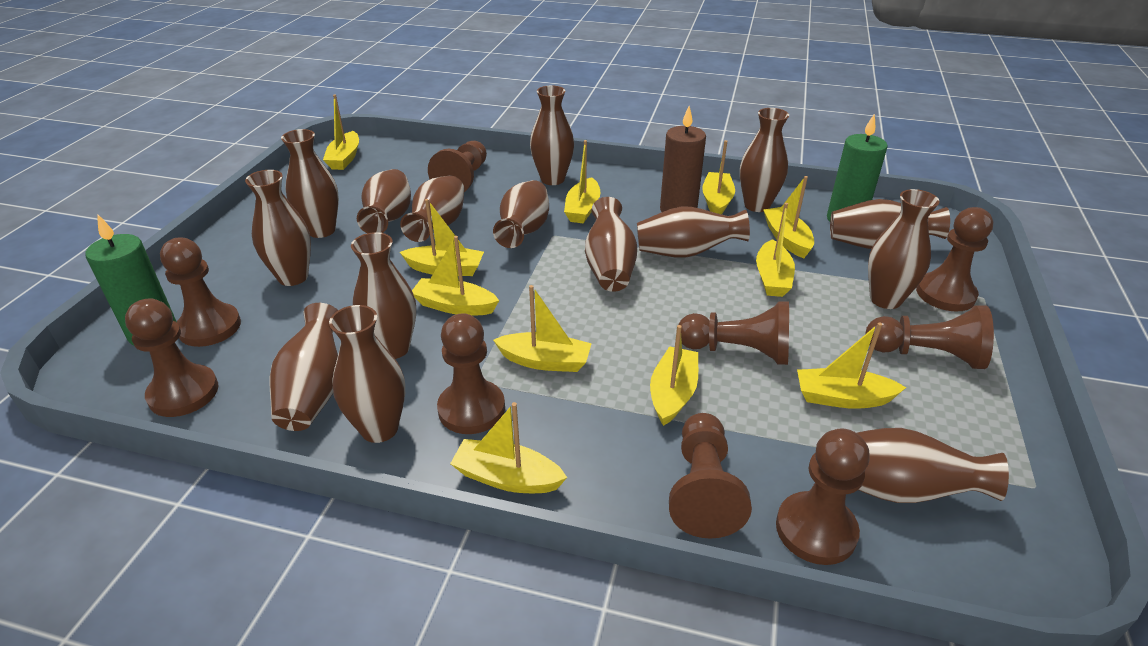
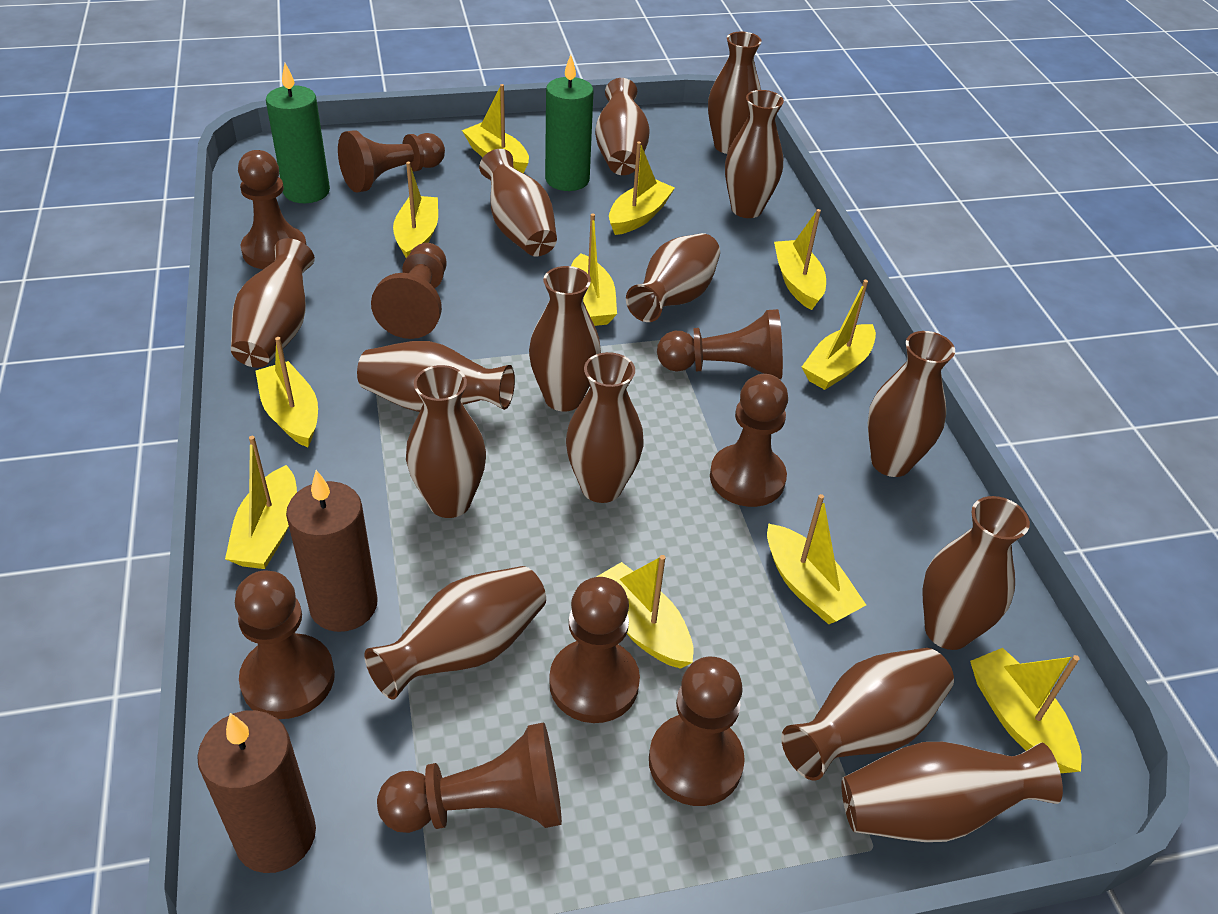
brown candle: 1 -> 2

